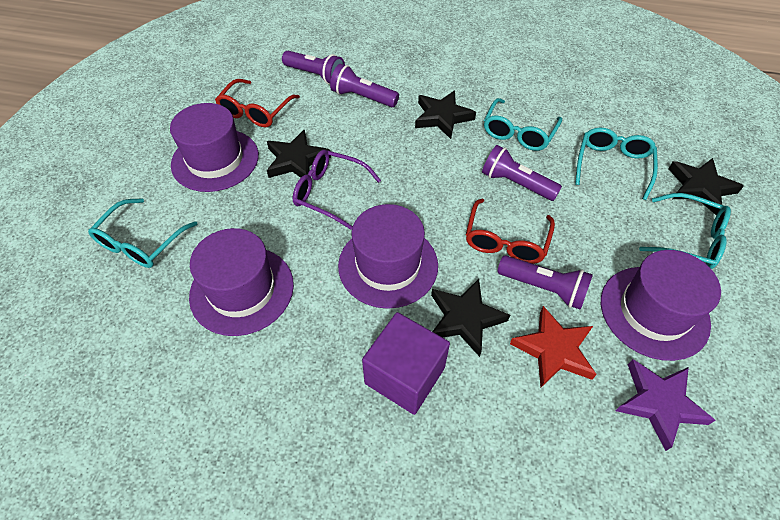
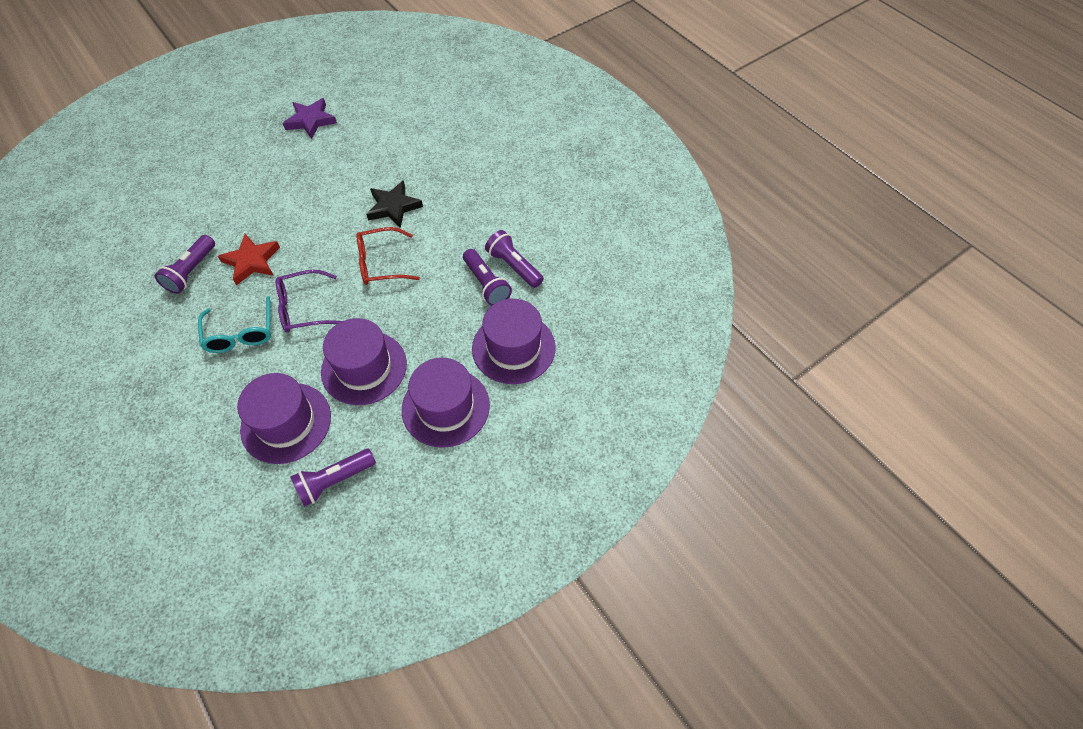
black star: 4 -> 1
purple cube: 1 -> 0
red glasses: 2 -> 1
turquoise glasses: 4 -> 1

